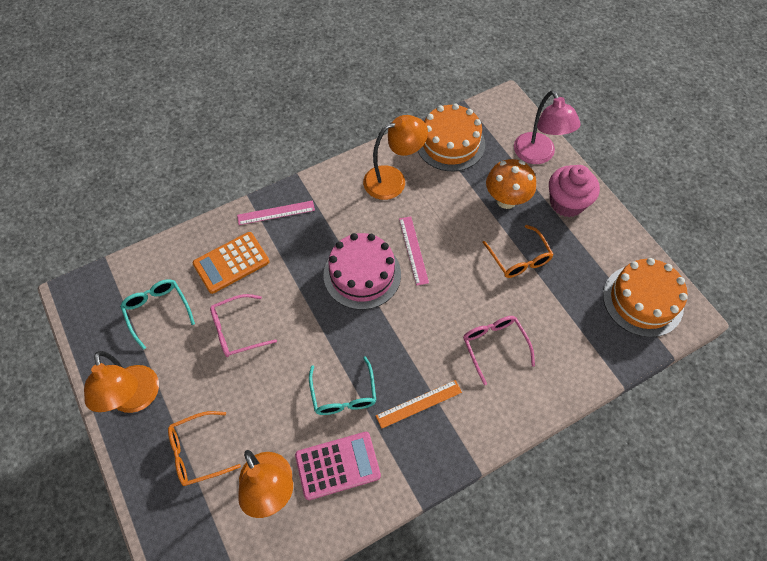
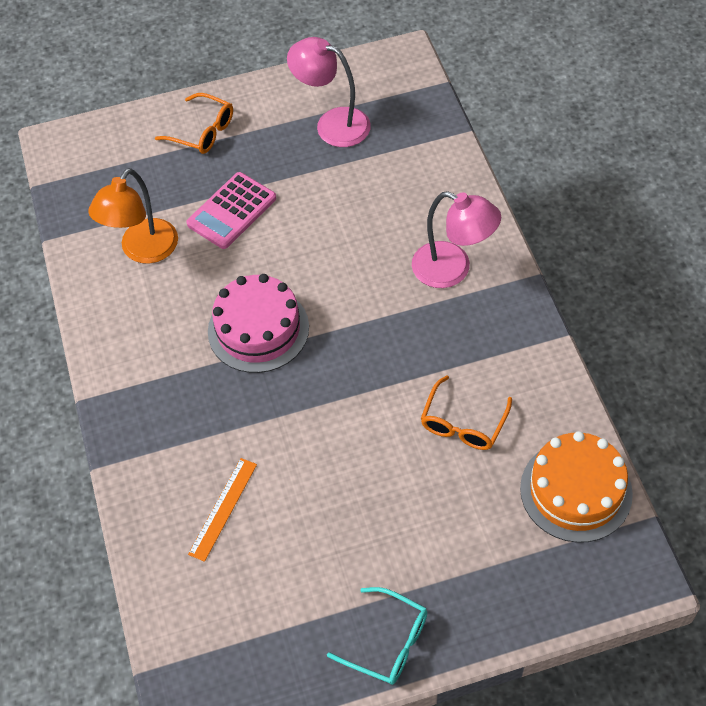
orange cake: 2 -> 1
orange calculator: 1 -> 0
orange lamp: 3 -> 1
orange mushroom: 1 -> 0
pink cupcake: 1 -> 0
pink glasses: 2 -> 0
pink lamp: 1 -> 2
pink ruler: 2 -> 0
turquoise glasses: 2 -> 1

